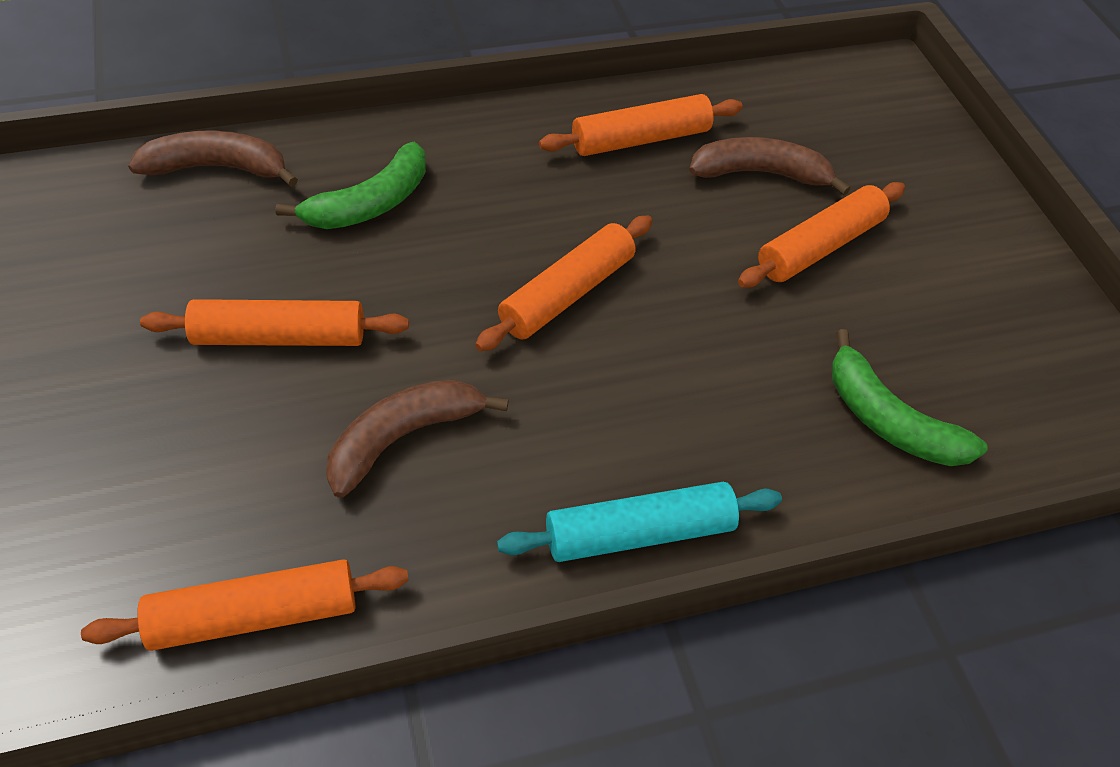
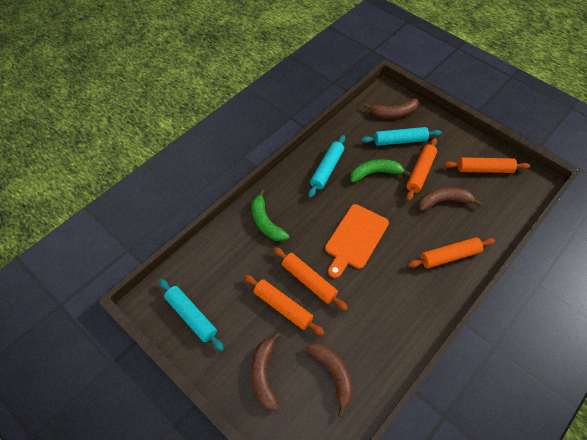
brown banana: 3 -> 4
orange cutting board: 0 -> 1
turquoise rolling pin: 1 -> 3

